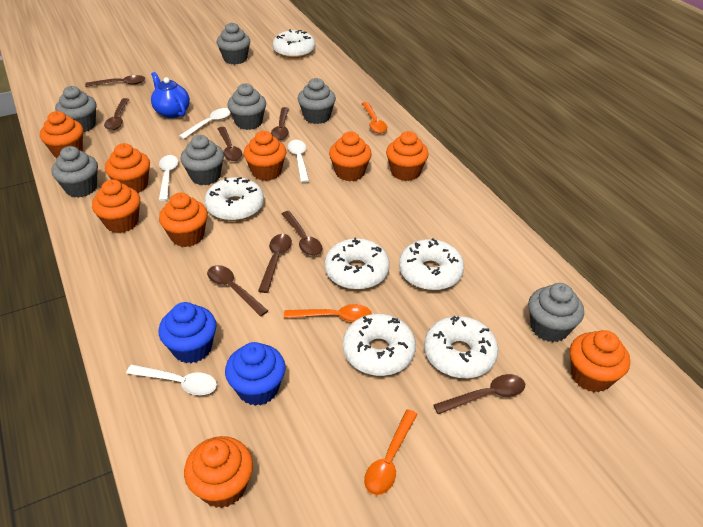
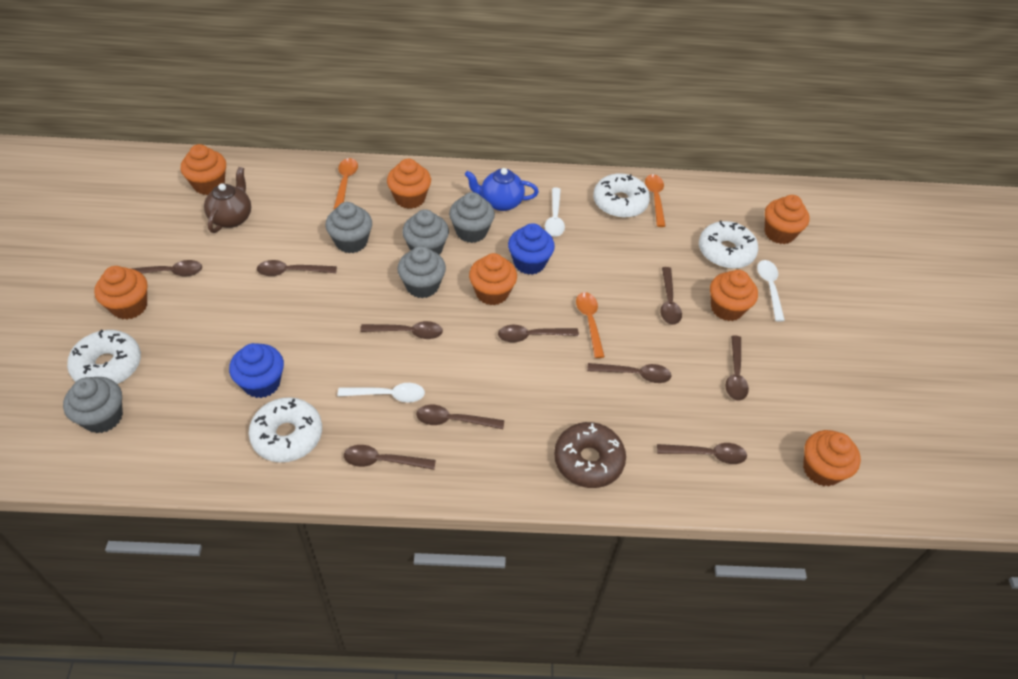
brown donut: 0 -> 1
brown spoon: 8 -> 10
brown teapot: 0 -> 1
grey cupcake: 7 -> 5
orange cupcake: 9 -> 7
white donut: 6 -> 4
white spoon: 4 -> 3

